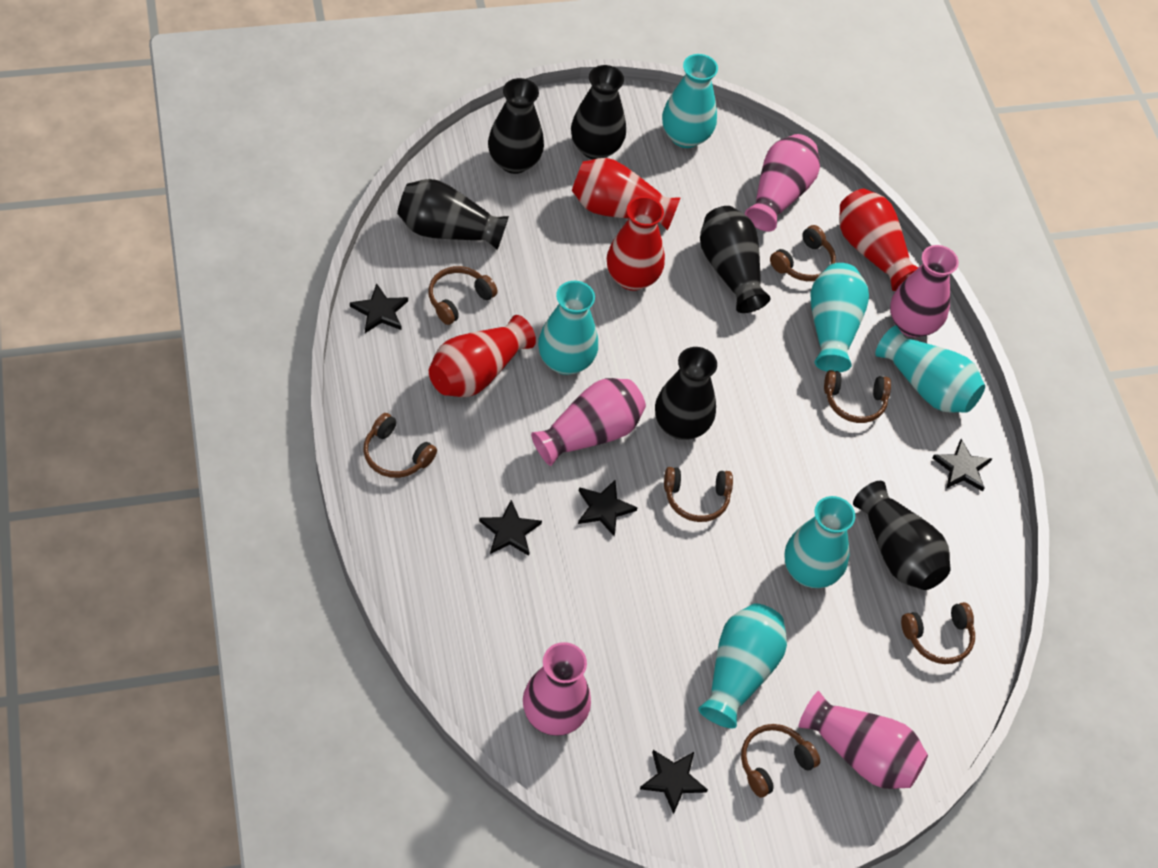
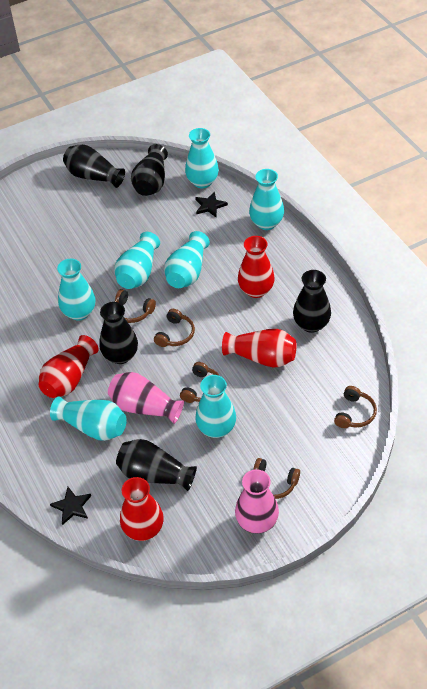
black star: 5 -> 2
black vase: 6 -> 5
brown headphones: 7 -> 5
pink vase: 5 -> 2
turquoise vase: 6 -> 7

